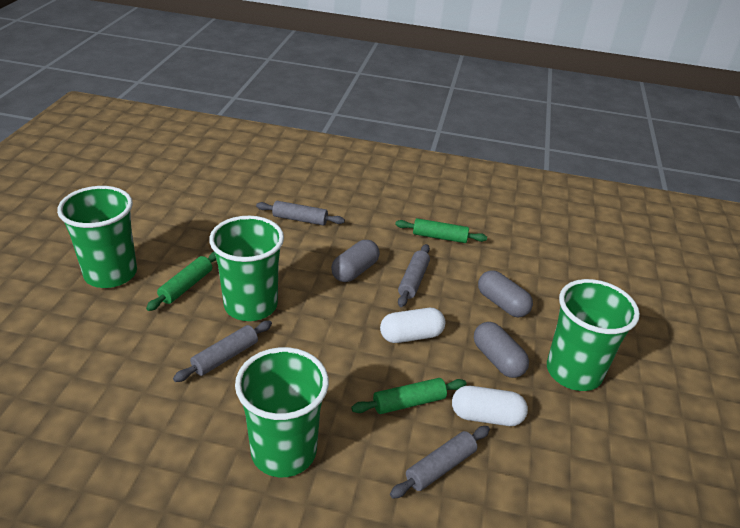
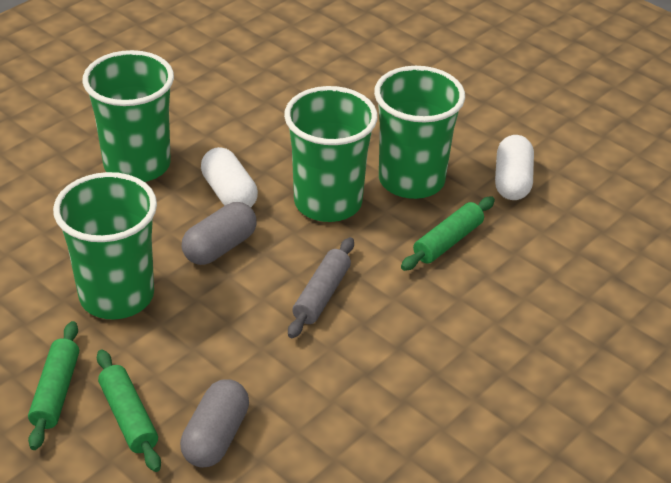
grey capsule: 3 -> 2
grey rolling pin: 4 -> 1

